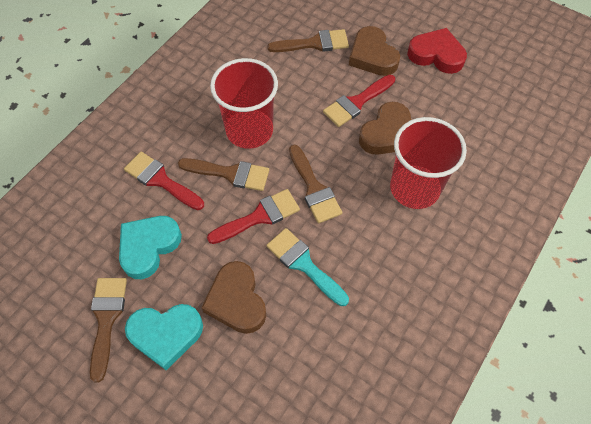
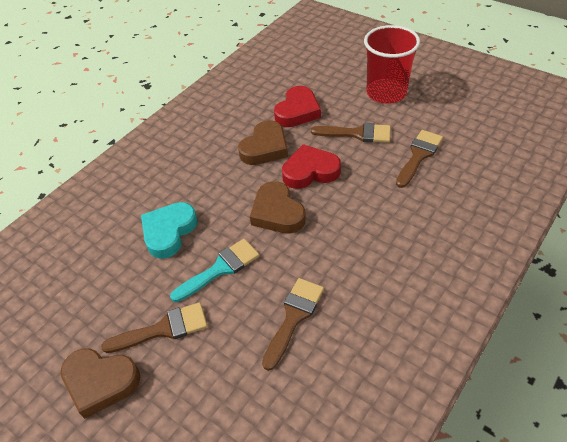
red brush: 3 -> 0
red cup: 2 -> 1
red heart: 1 -> 2
turquoise heart: 2 -> 1

